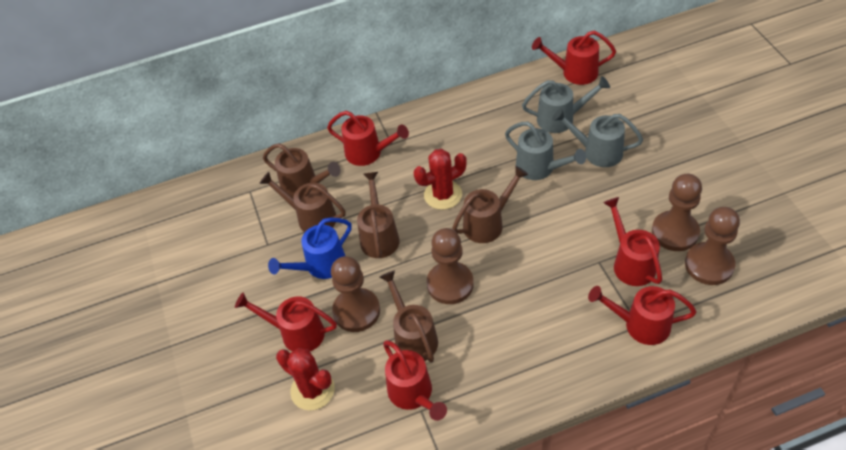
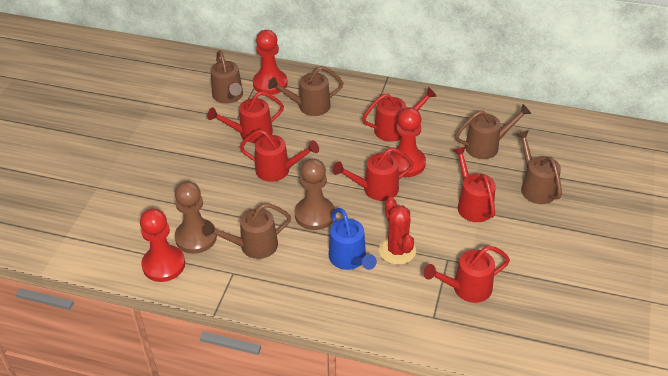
brown pawn: 4 -> 2
grey watering can: 3 -> 0
red cactus: 2 -> 1
red pawn: 0 -> 3

